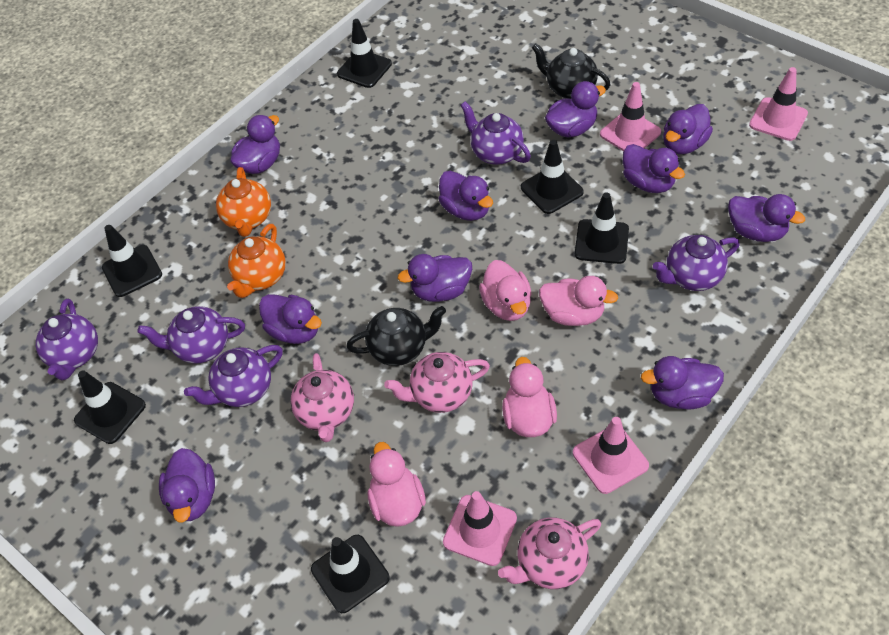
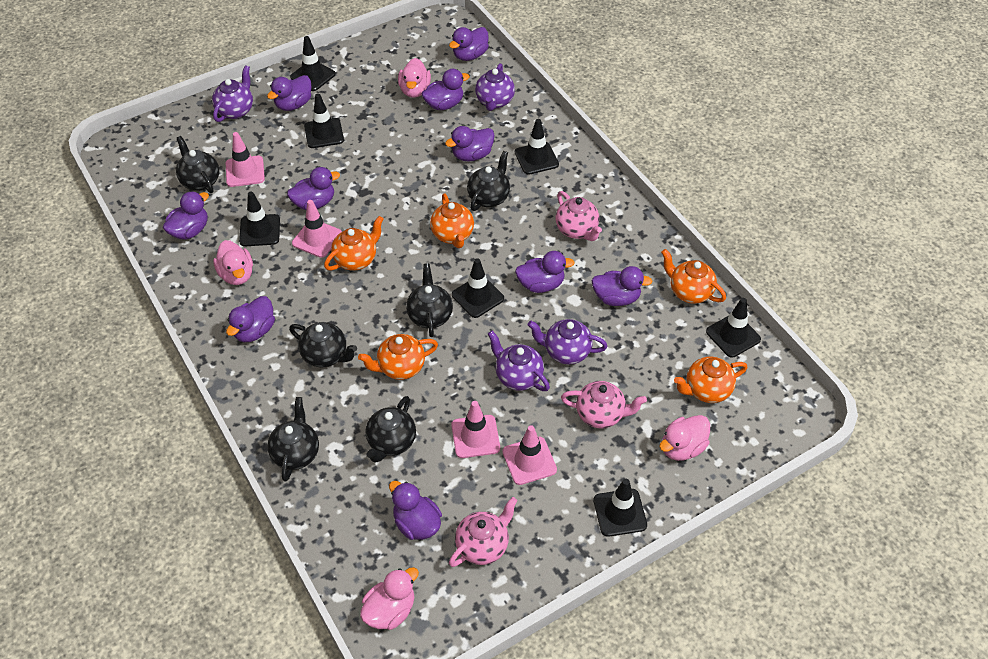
black teapot: 2 -> 6
black traffic cone: 6 -> 7
orange teapot: 2 -> 5
purple teapot: 5 -> 4

